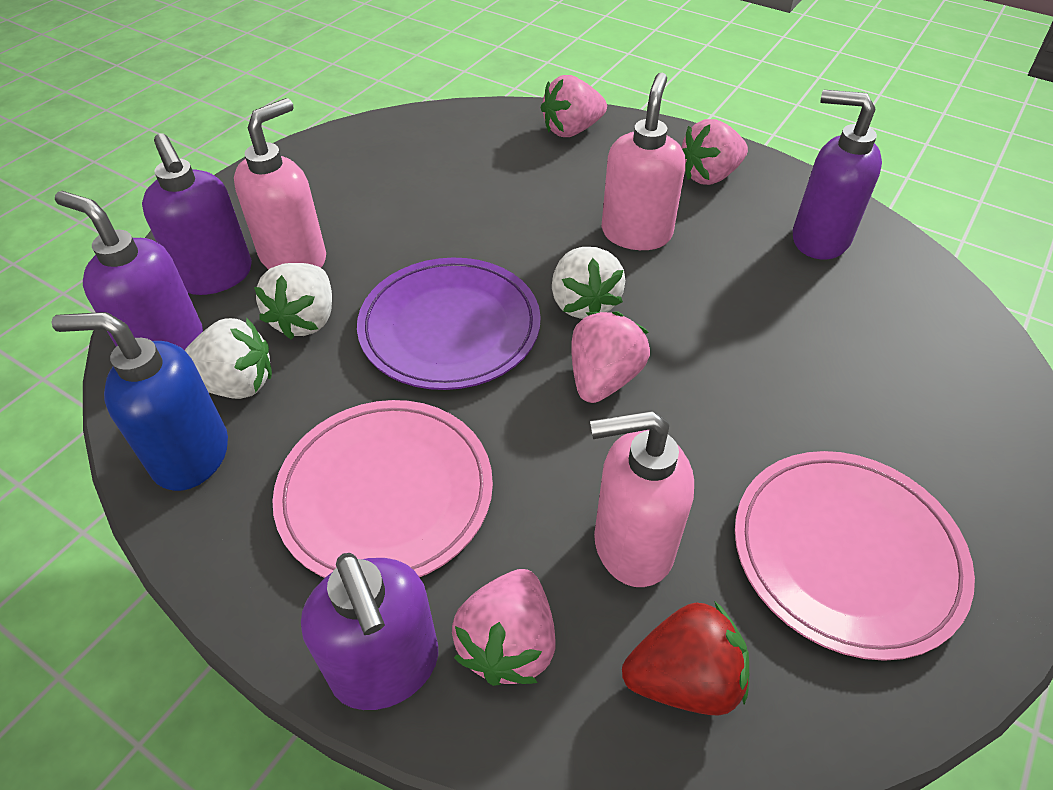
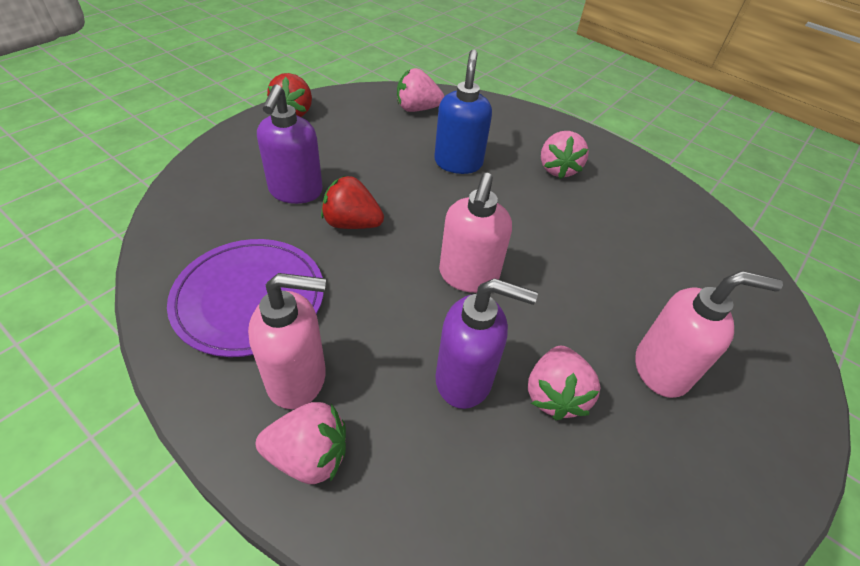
pink plate: 2 -> 0
purple soap dispenser: 4 -> 2
red strawberry: 1 -> 2
white strawberry: 3 -> 0

